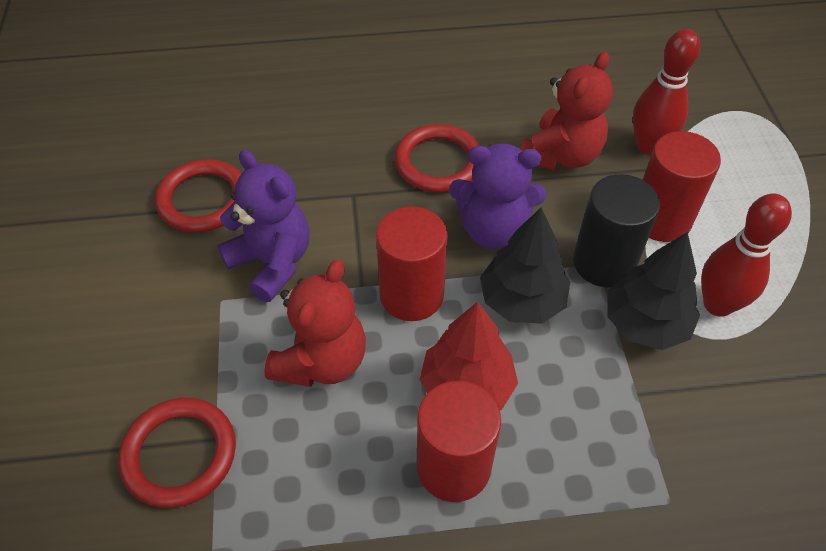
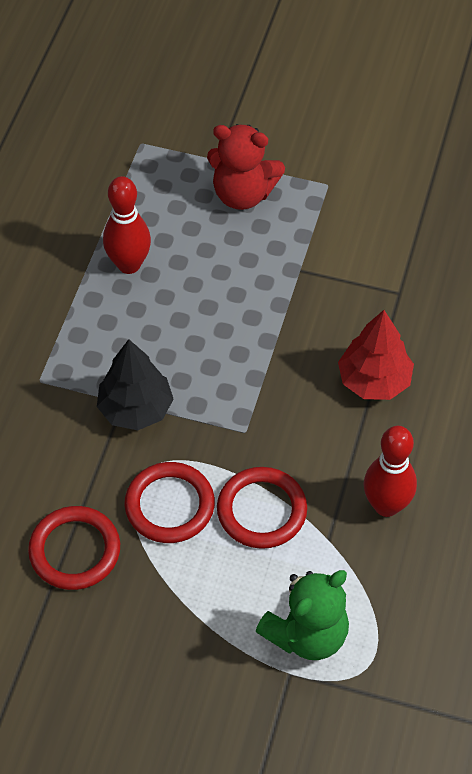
black cylinder: 1 -> 0
black tree: 2 -> 1
green teddy bear: 0 -> 1
purple teddy bear: 2 -> 0
red cylinder: 3 -> 0
red teddy bear: 2 -> 1

